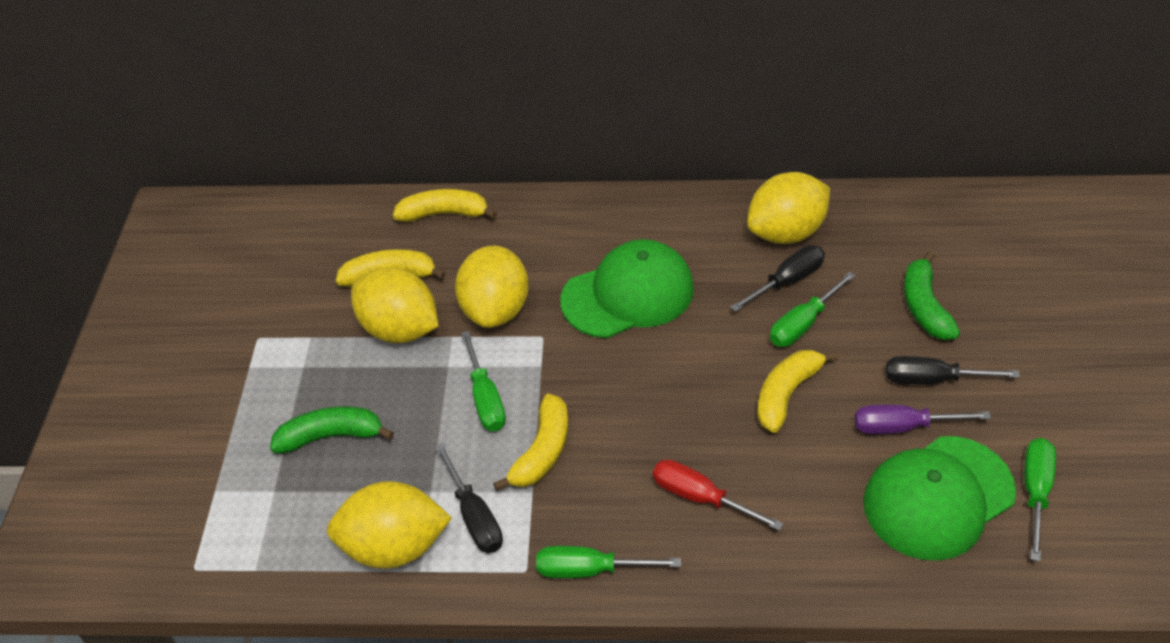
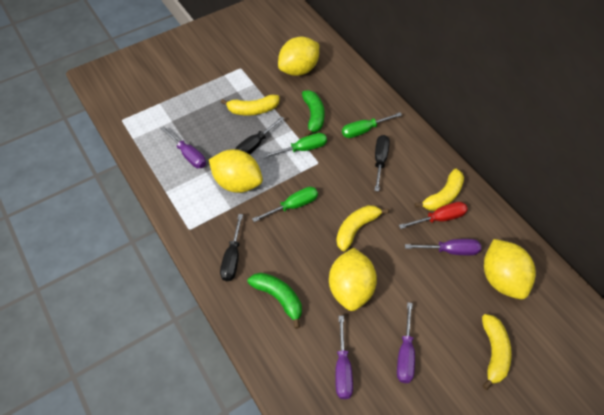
green cap: 2 -> 0
green screwdriver: 4 -> 3
purple screwdriver: 1 -> 4

